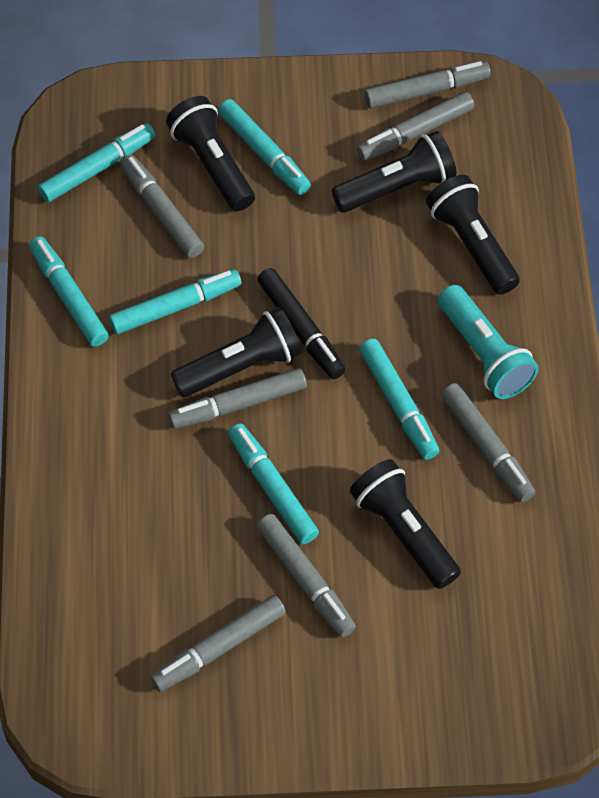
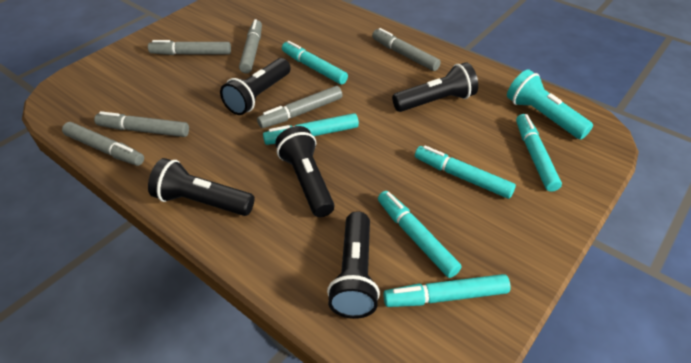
black marker: 1 -> 0
grey marker: 7 -> 6

